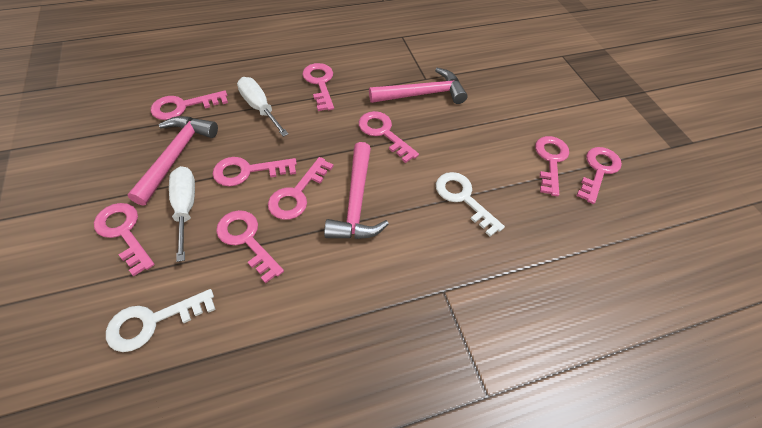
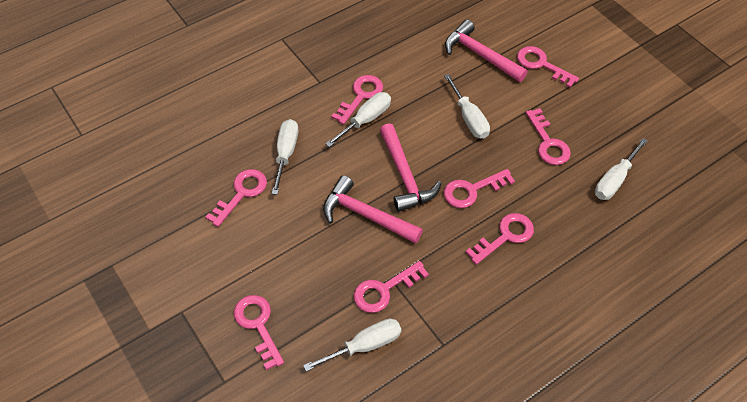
pink key: 9 -> 8
white key: 2 -> 0
white screwdriver: 2 -> 5

